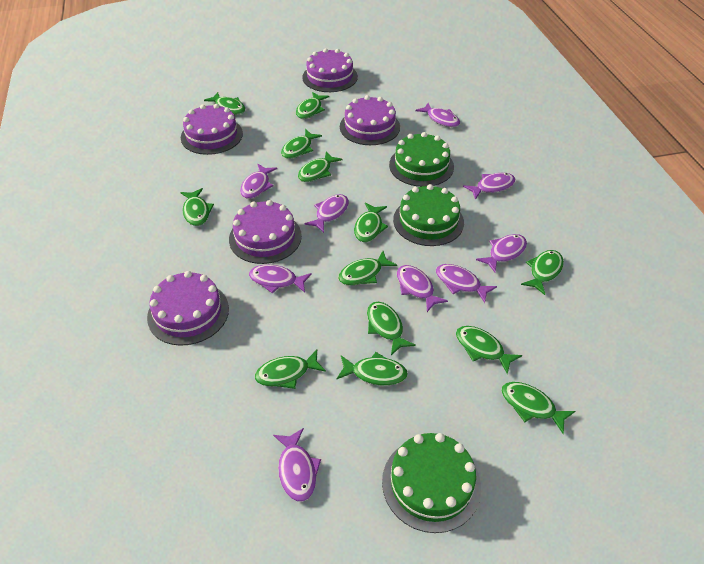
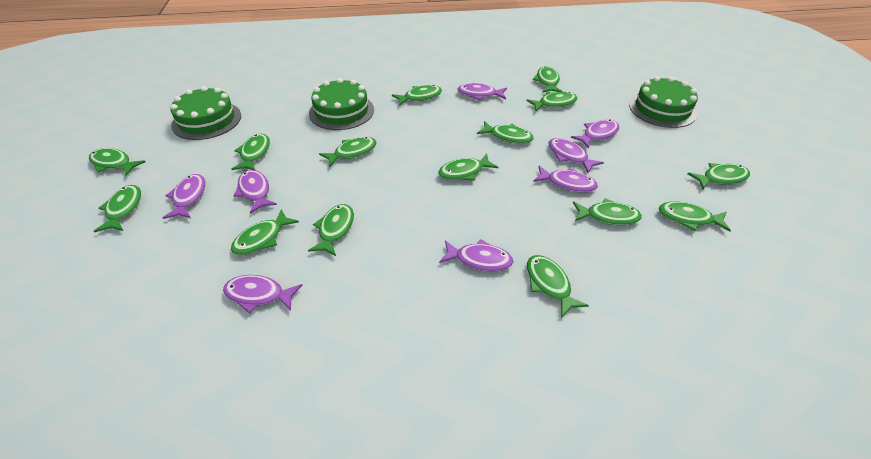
green fish: 13 -> 15
purple cake: 5 -> 0
purple fish: 9 -> 8

